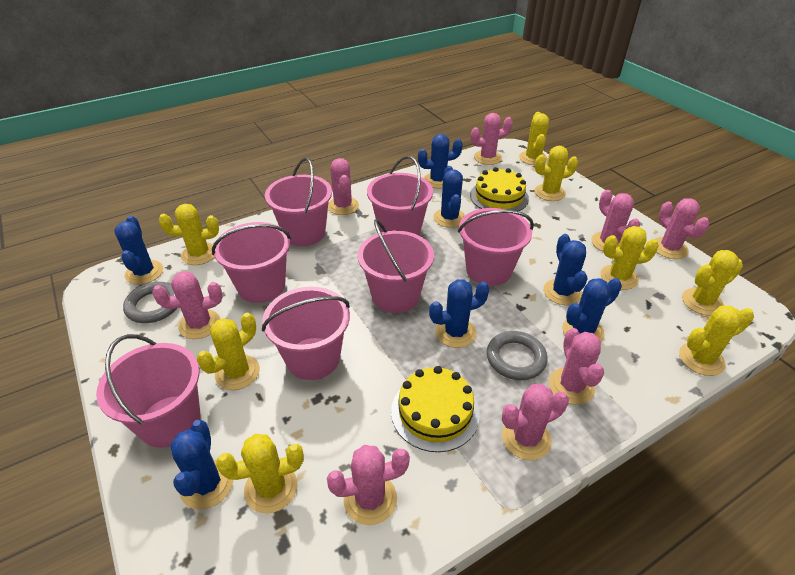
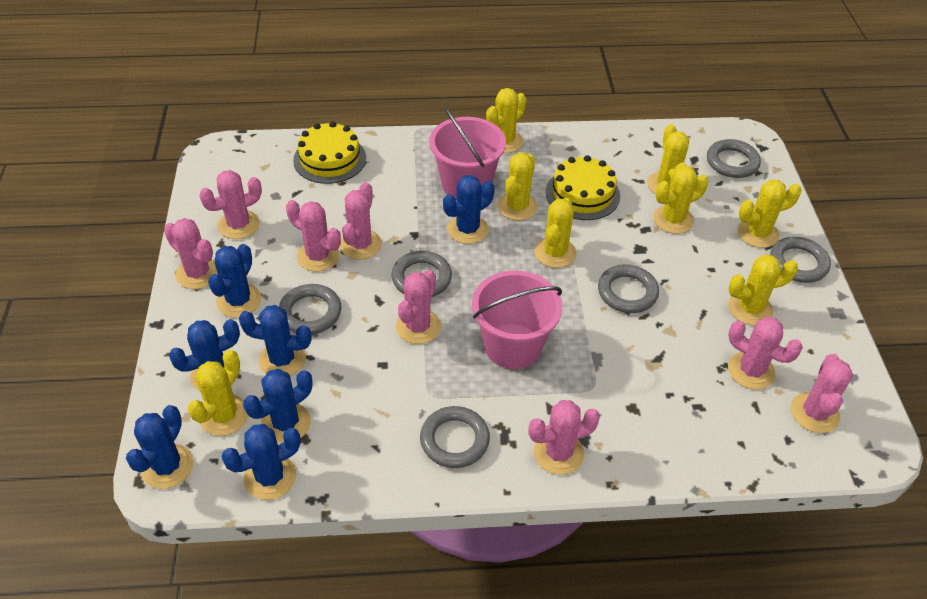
grey ring: 2 -> 6
pink bucket: 7 -> 2

